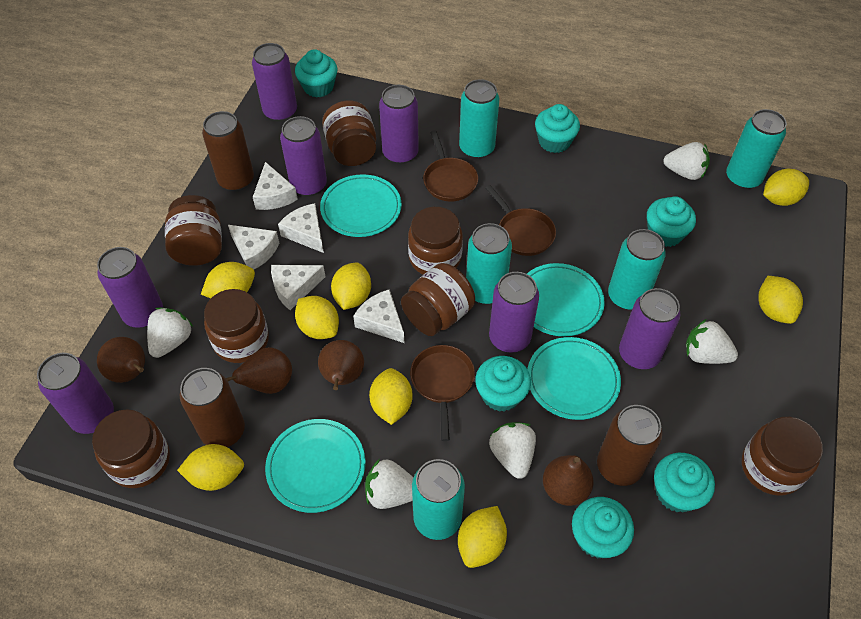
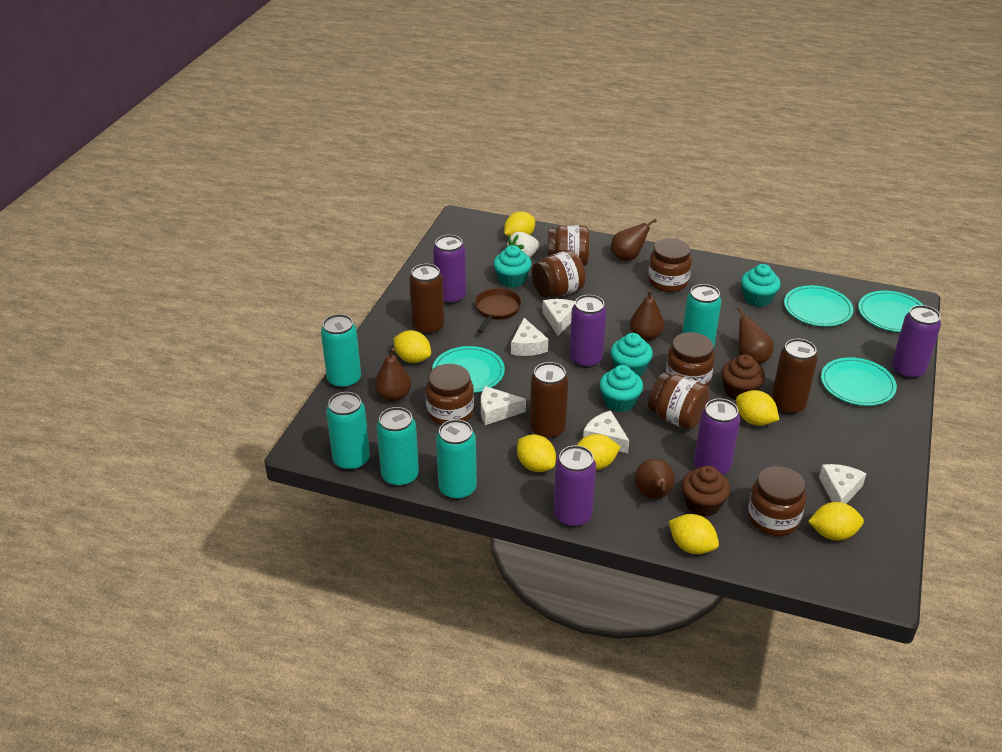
brown cupcake: 0 -> 2
brown pan: 3 -> 1
brown pear: 4 -> 5
purple can: 7 -> 5
turquoise cupcake: 6 -> 4
white strawberry: 5 -> 1
yellow lemon: 8 -> 7

